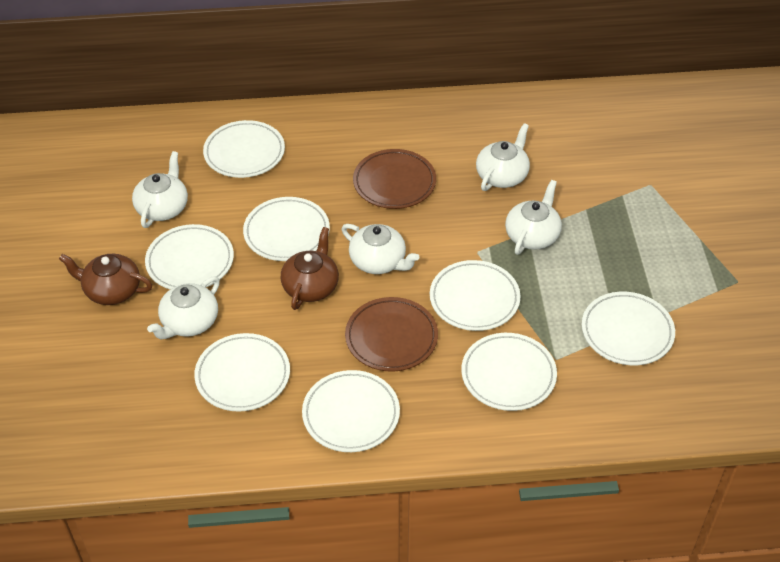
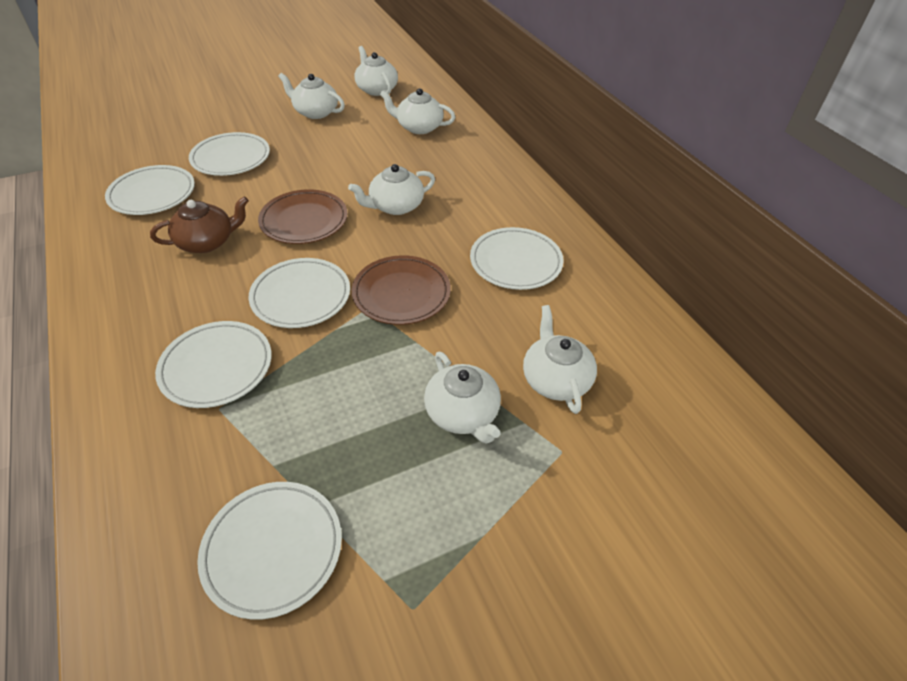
brown teapot: 2 -> 1
white plate: 8 -> 6
white teapot: 5 -> 6

